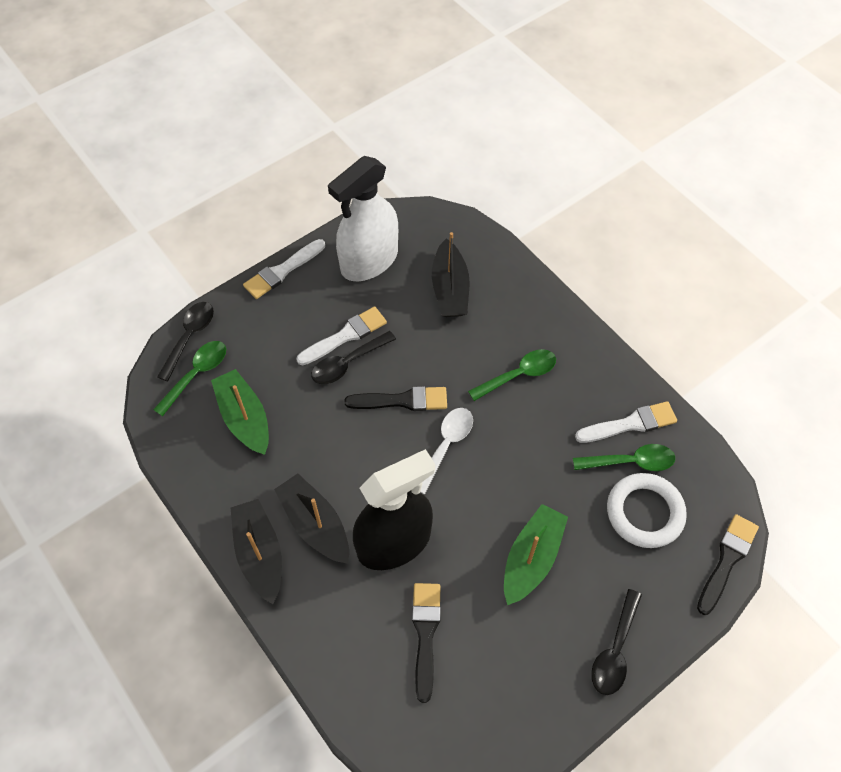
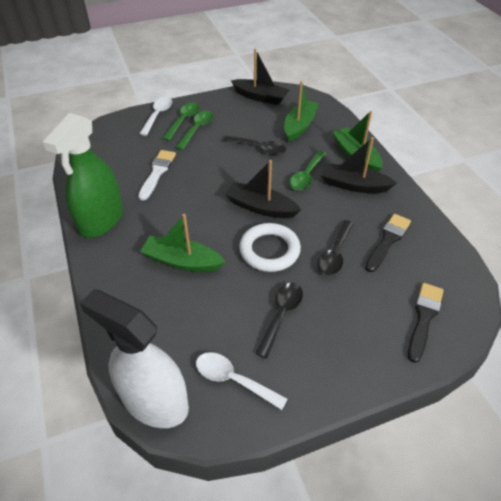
black brush: 3 -> 2
black spray bottle: 1 -> 0
green boat: 2 -> 3
green spray bottle: 0 -> 1
white brush: 3 -> 1
white spoon: 1 -> 2

